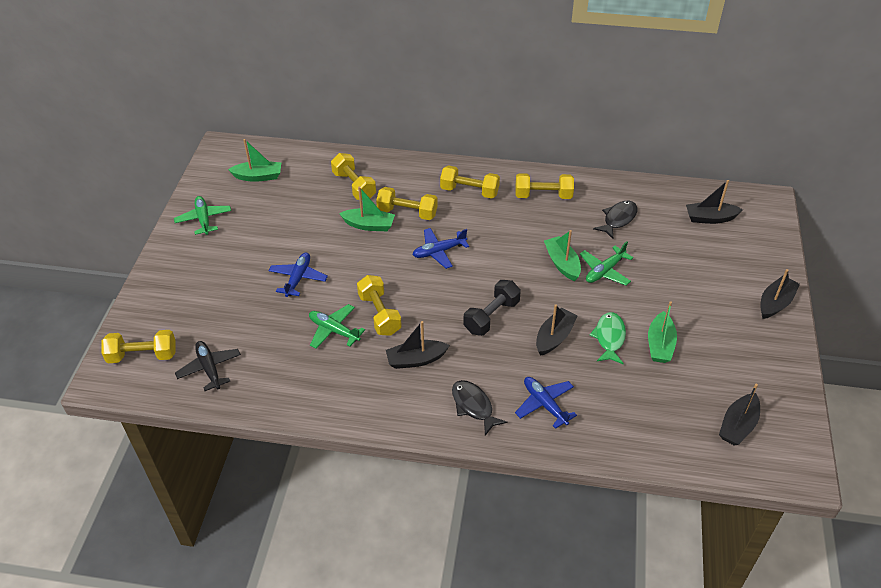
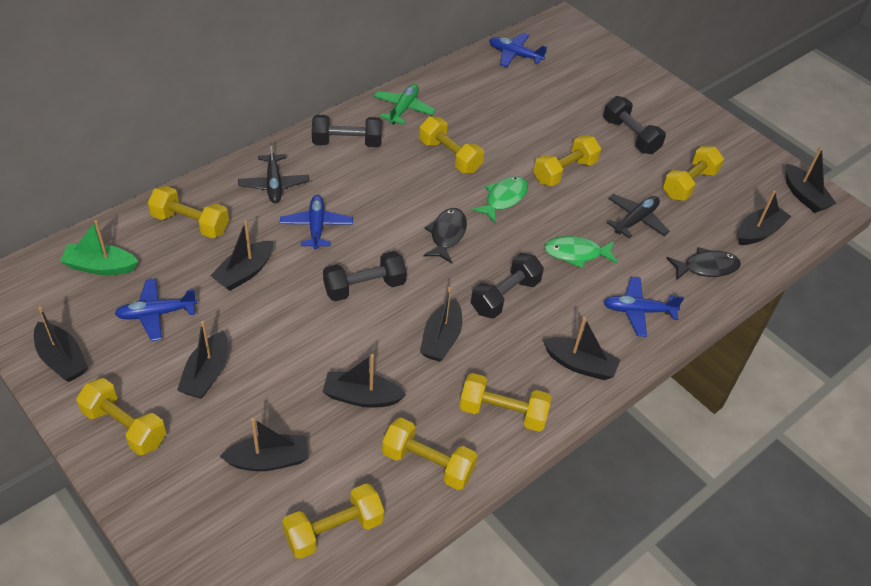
black boat: 5 -> 9
black dumbbell: 1 -> 4
black plane: 1 -> 2
blue plane: 3 -> 4
green boat: 4 -> 1
green fish: 1 -> 2
green plane: 3 -> 1
yellow dumbbell: 6 -> 8

